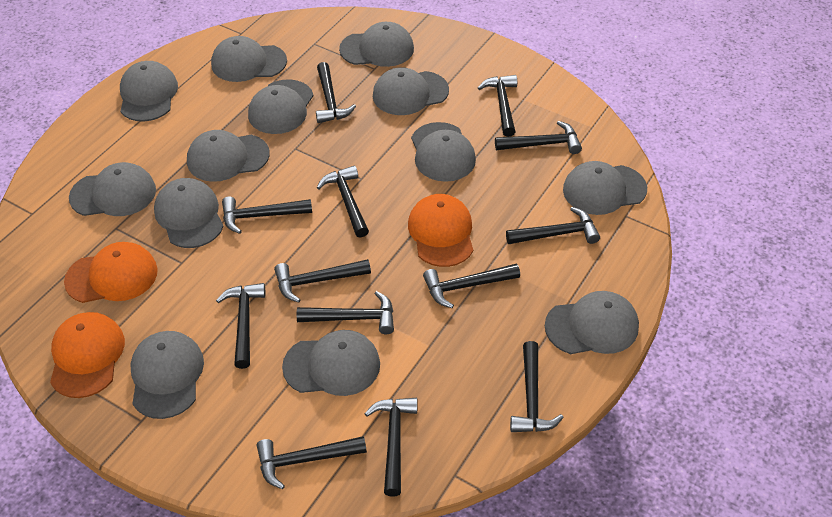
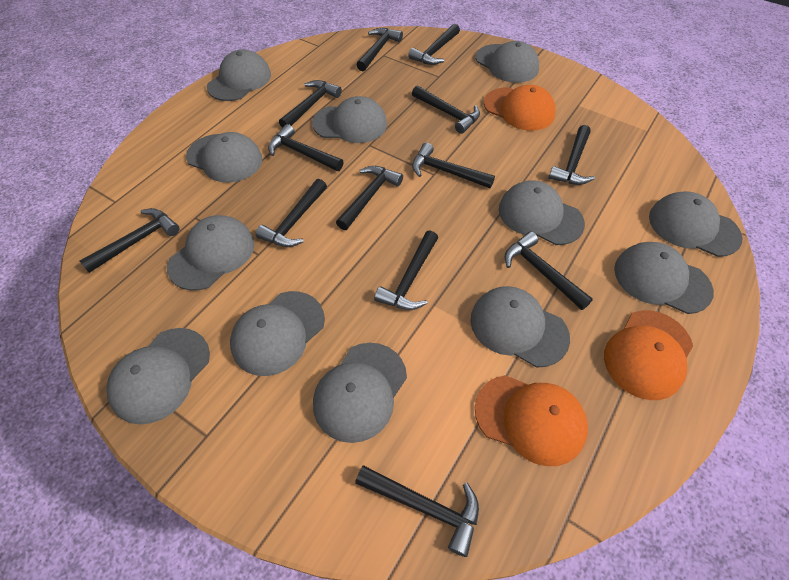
grey cap: 13 -> 12

